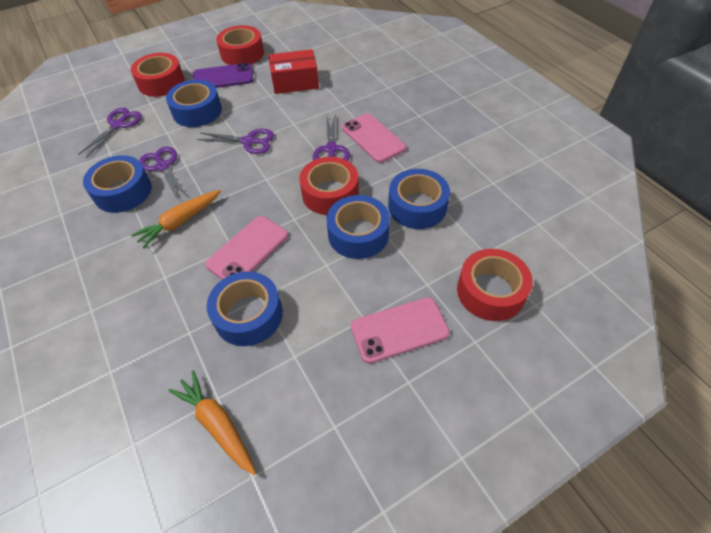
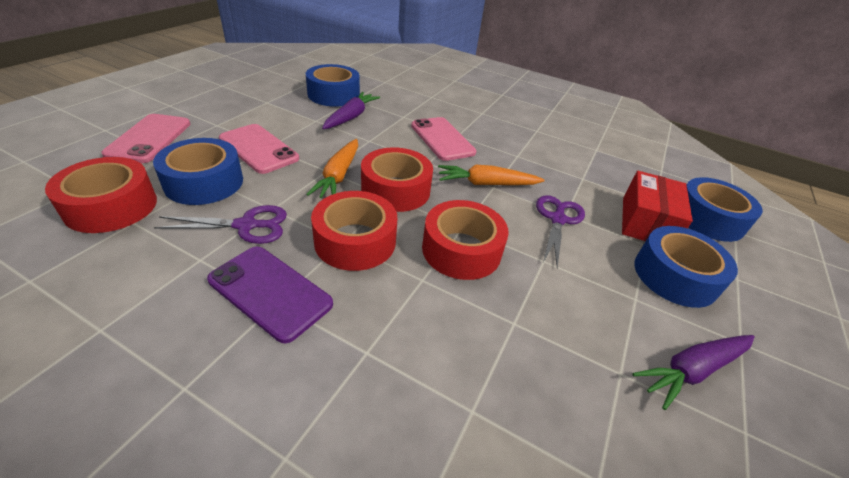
blue tape: 5 -> 4
purple carrot: 0 -> 2
purple scissors: 4 -> 2

